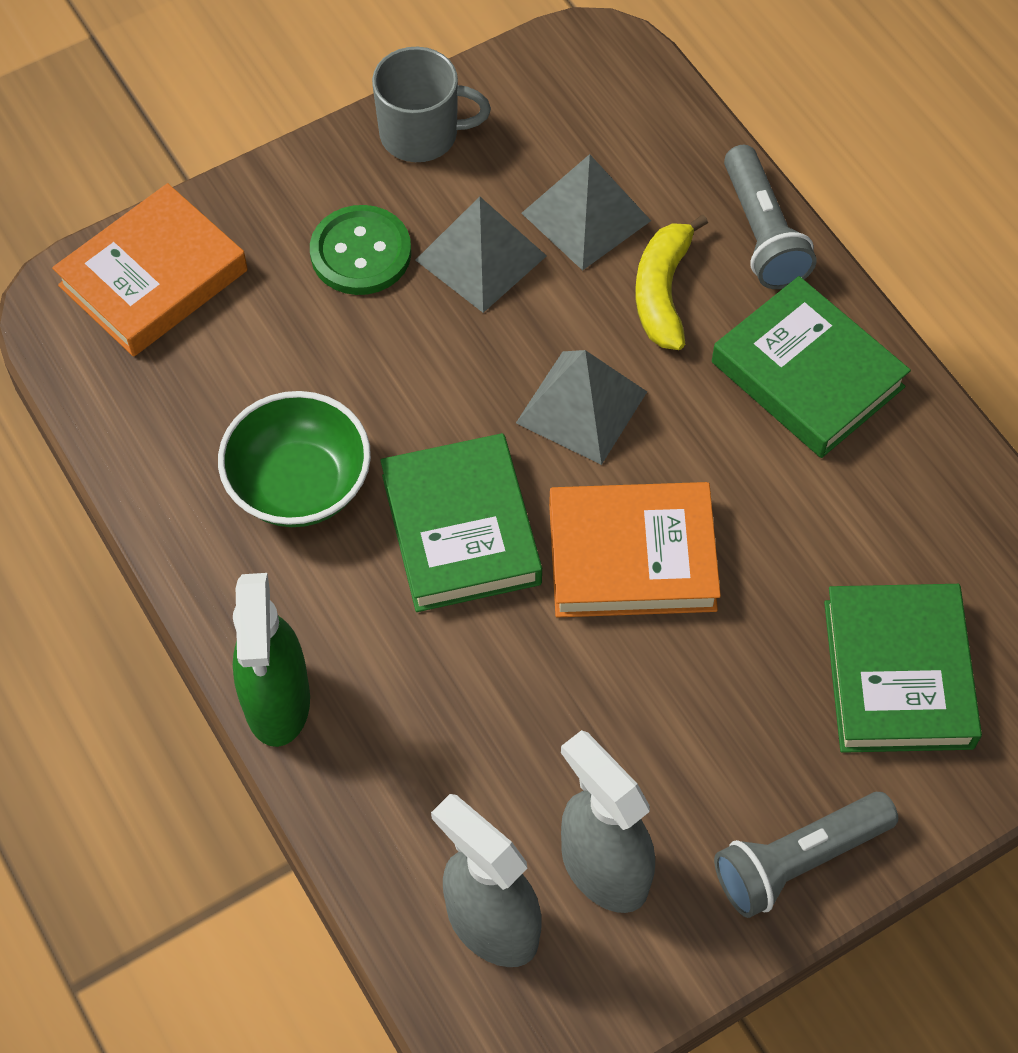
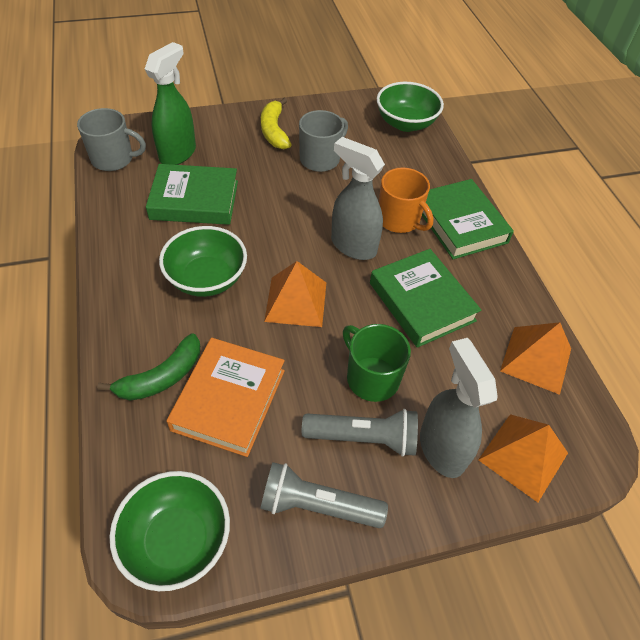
green banana: 0 -> 1
green bowl: 1 -> 3
green button: 1 -> 0
green mug: 0 -> 1
grey mug: 1 -> 2
grey pyramid: 3 -> 0
orange book: 2 -> 1
orange mug: 0 -> 1
orange pyramid: 0 -> 3

